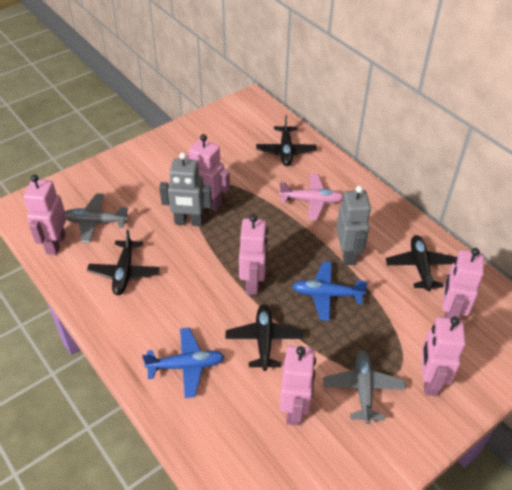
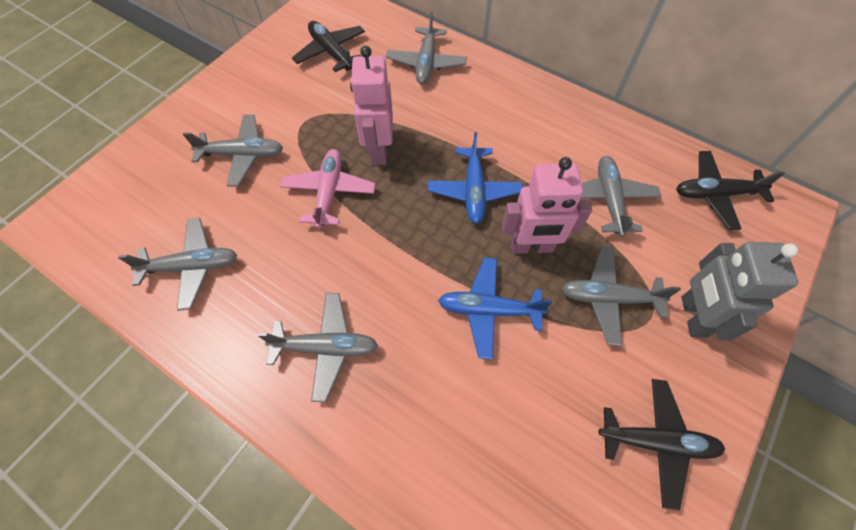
black plane: 4 -> 3
grey plane: 2 -> 6
grey robot: 2 -> 1
pink robot: 6 -> 2

